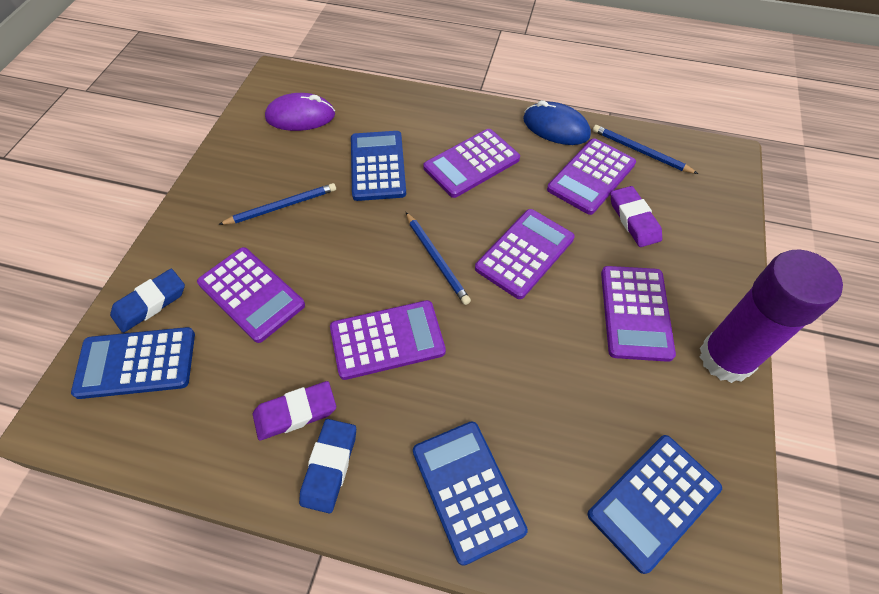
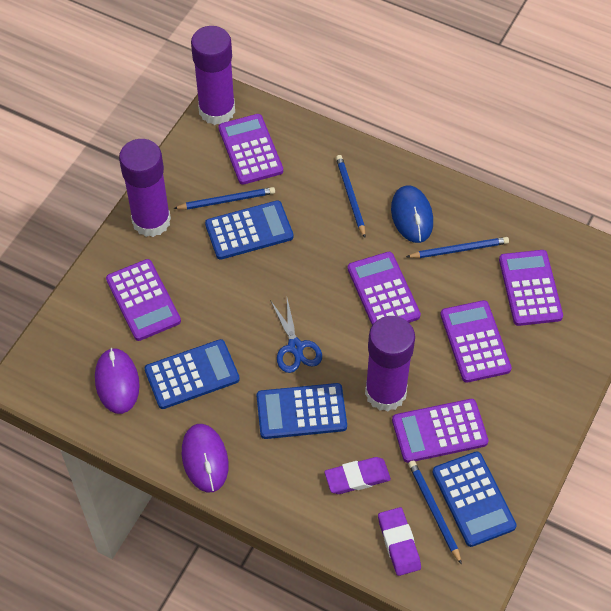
blue eraser: 2 -> 0
blue pencil: 3 -> 4
blue scissors: 0 -> 1
purple glue stick: 1 -> 3
purple mouse: 1 -> 2

